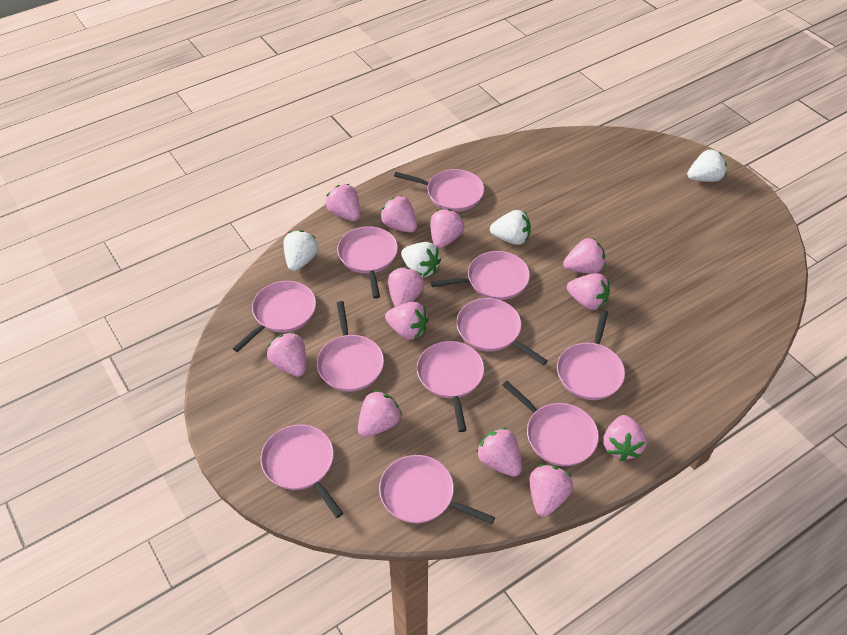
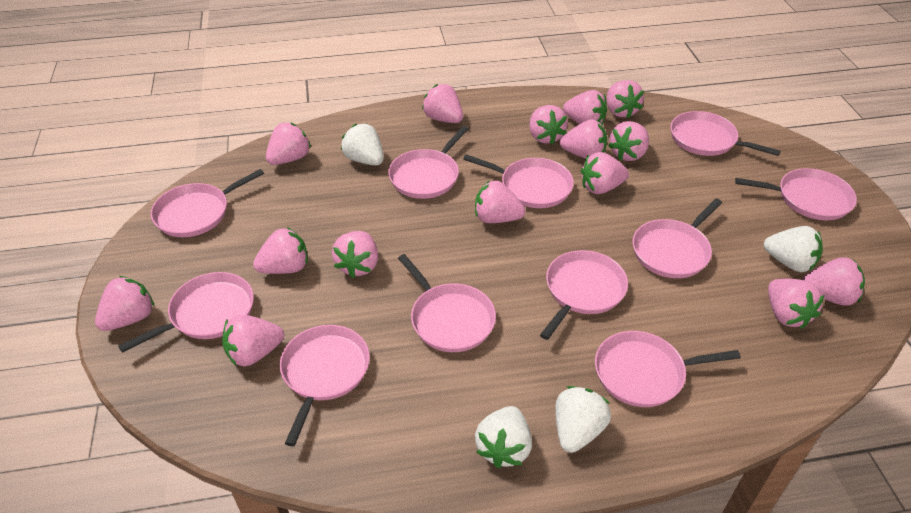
pink strawberry: 12 -> 15

